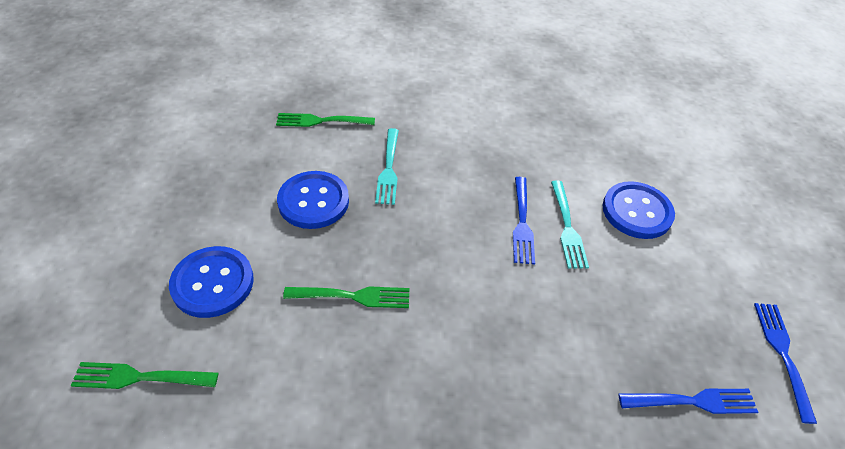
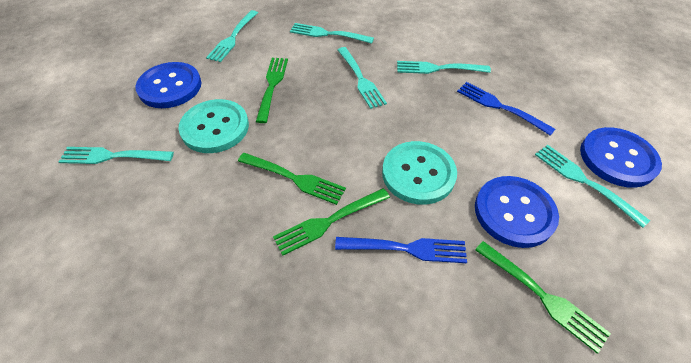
blue fork: 3 -> 2
green fork: 3 -> 4
turquoise button: 0 -> 2
turquoise fork: 2 -> 6

